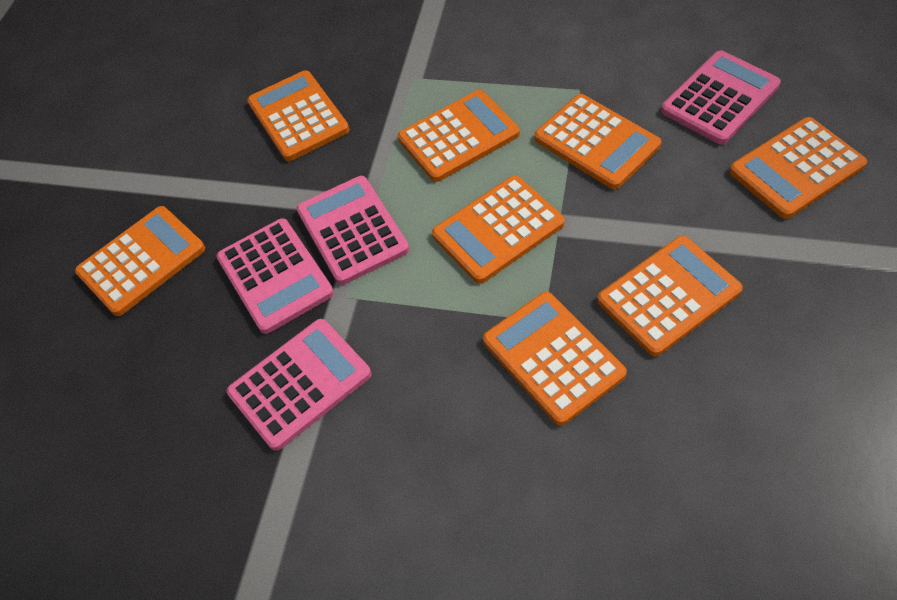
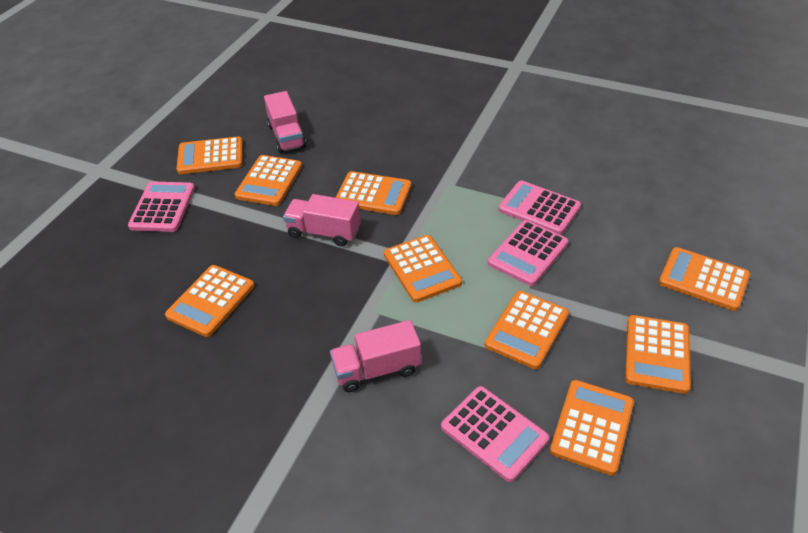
orange calculator: 8 -> 9
pink truck: 0 -> 3

